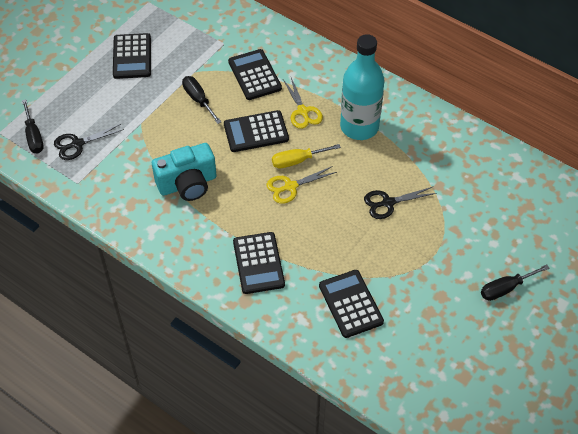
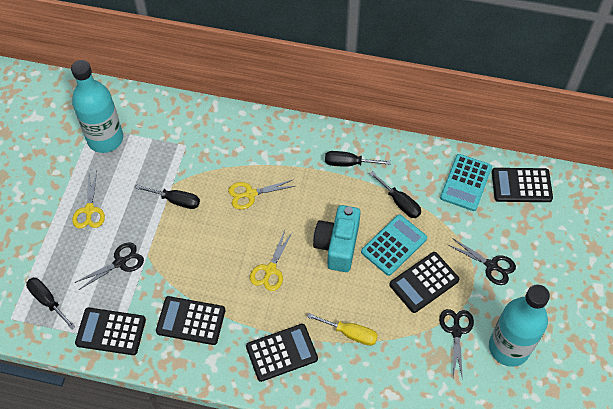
black scissors: 2 -> 3
black screwdriver: 3 -> 4
turquoise bottle: 1 -> 2
turquoise calculator: 0 -> 2
yellow scissors: 2 -> 3

